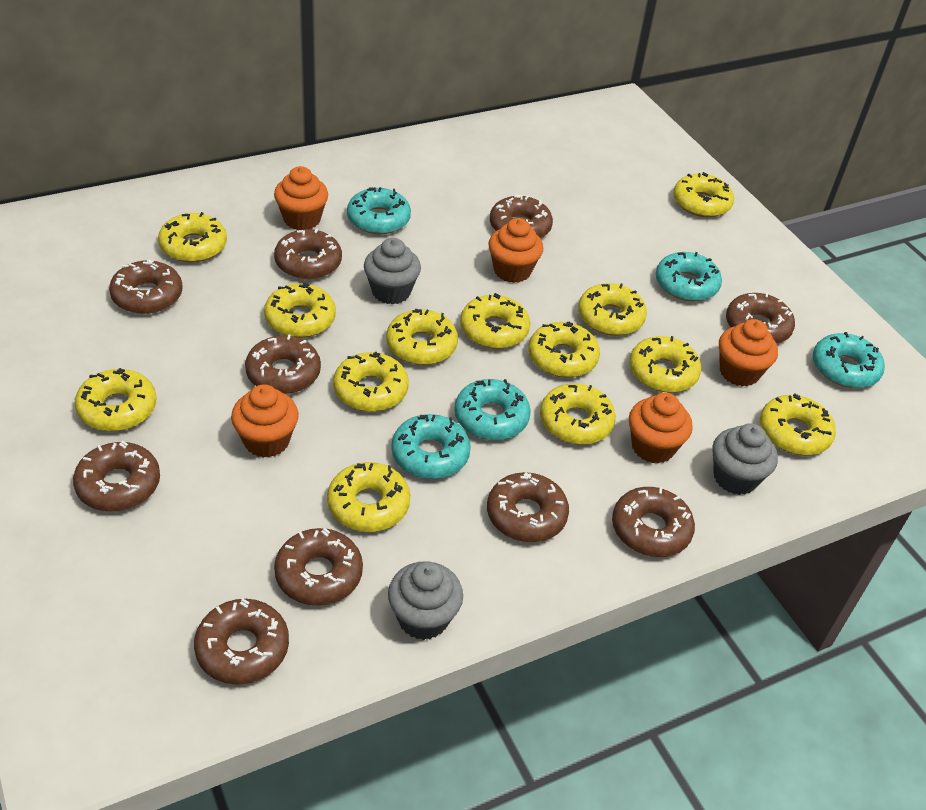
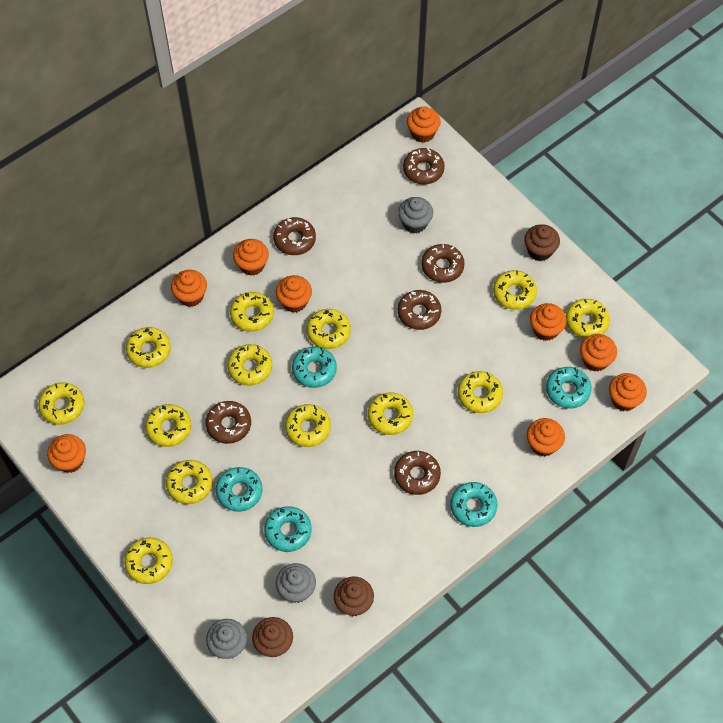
brown cupcake: 0 -> 3
brown donut: 10 -> 6
orange cupcake: 5 -> 9

